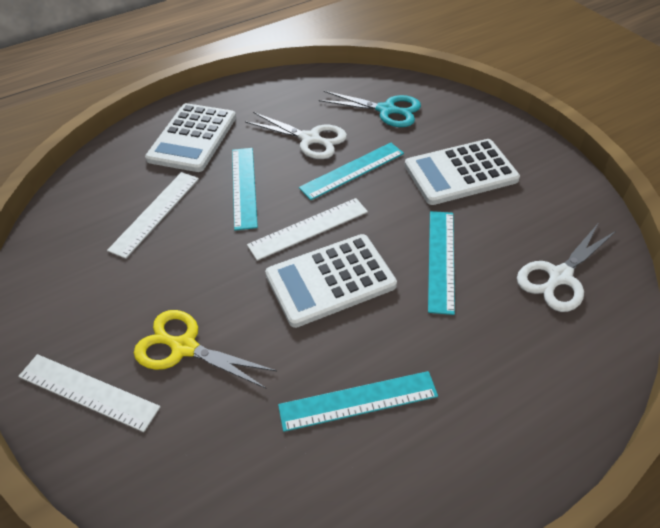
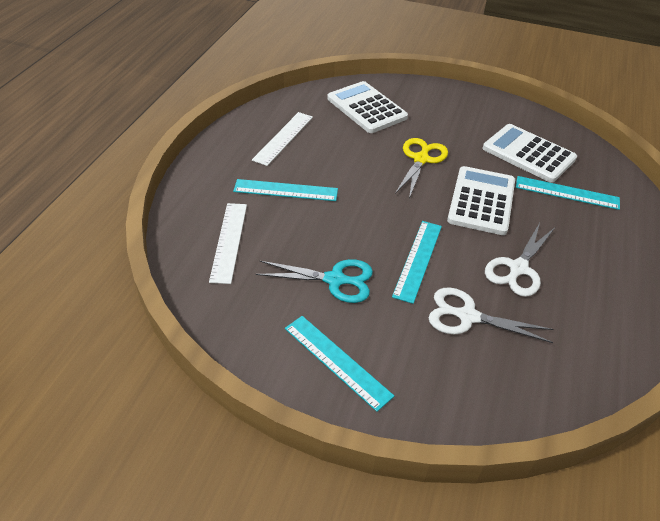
white ruler: 3 -> 2

